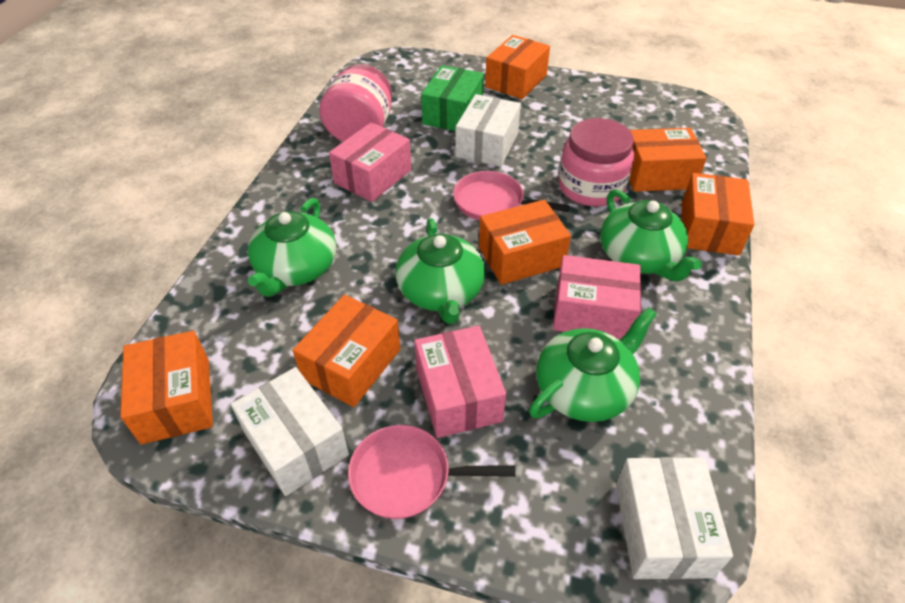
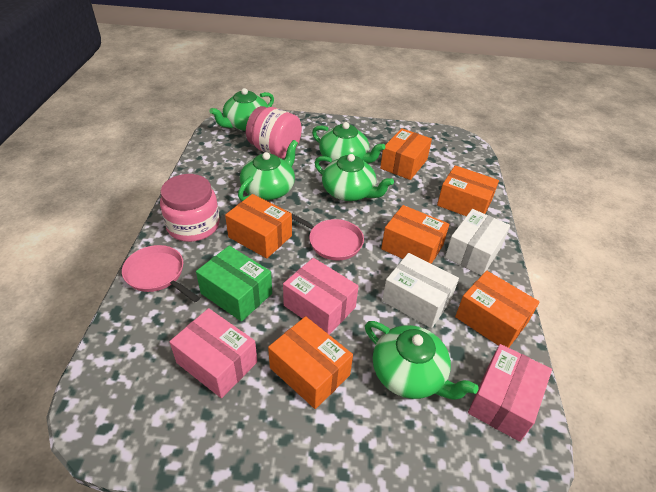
green teapot: 4 -> 5
white box: 3 -> 2

